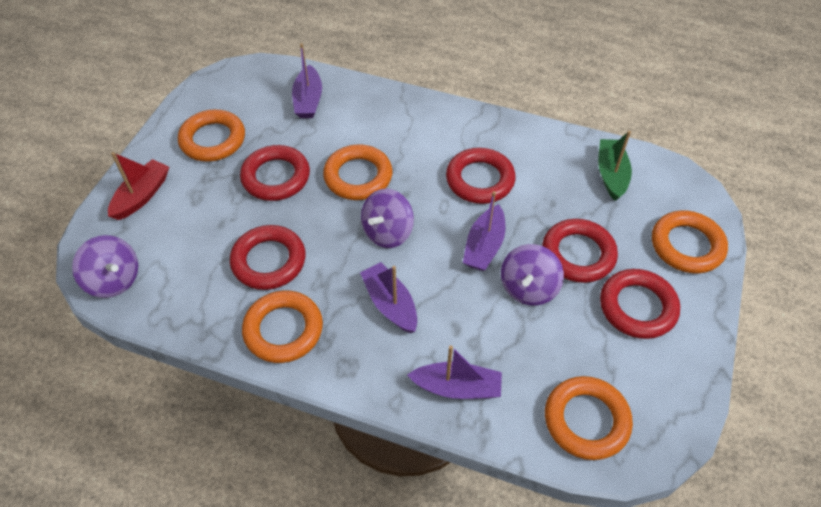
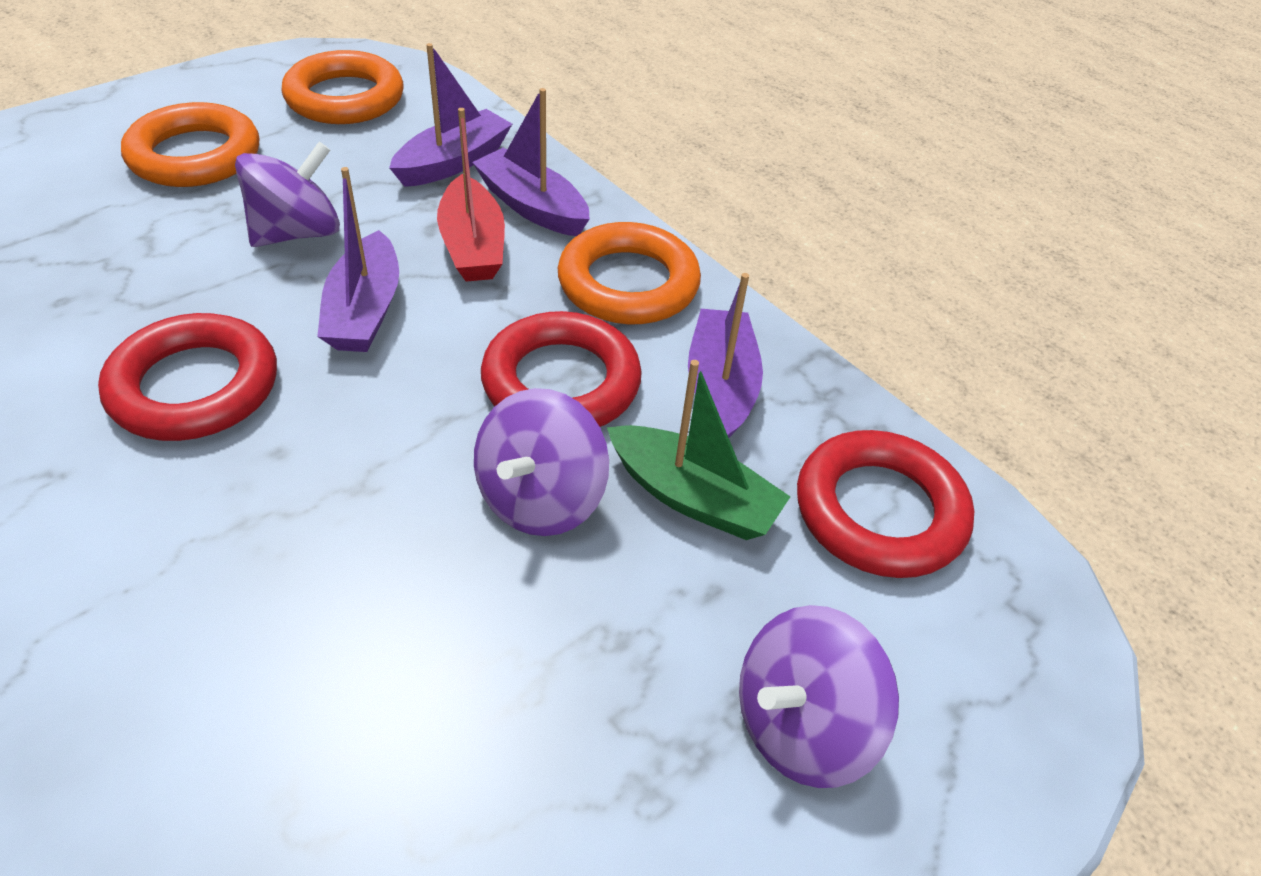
orange ring: 5 -> 3
red ring: 5 -> 3

